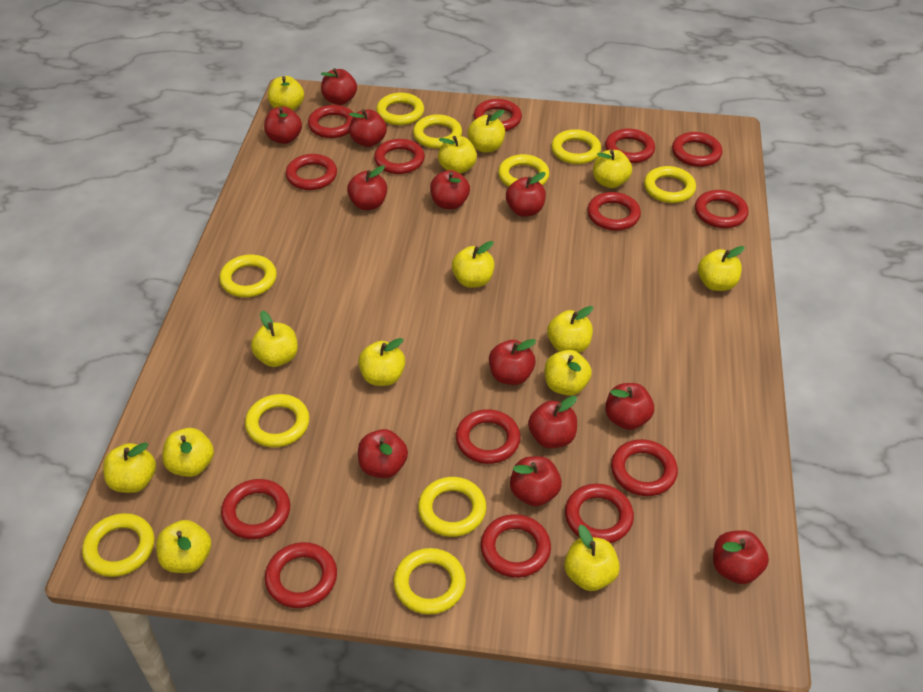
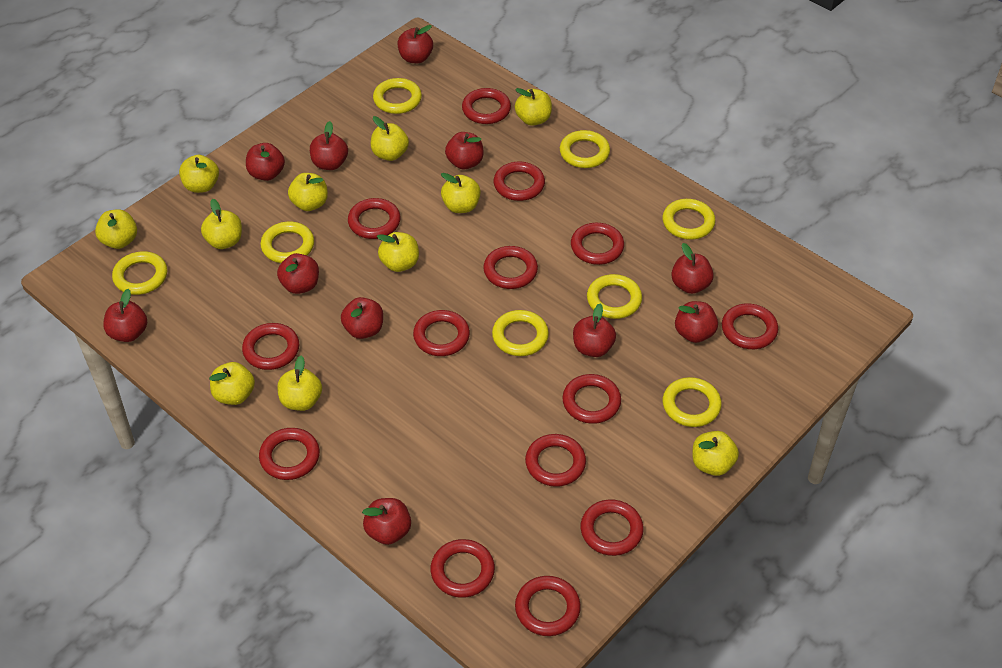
red apple: 12 -> 11
yellow apple: 14 -> 11
yellow ring: 10 -> 8

